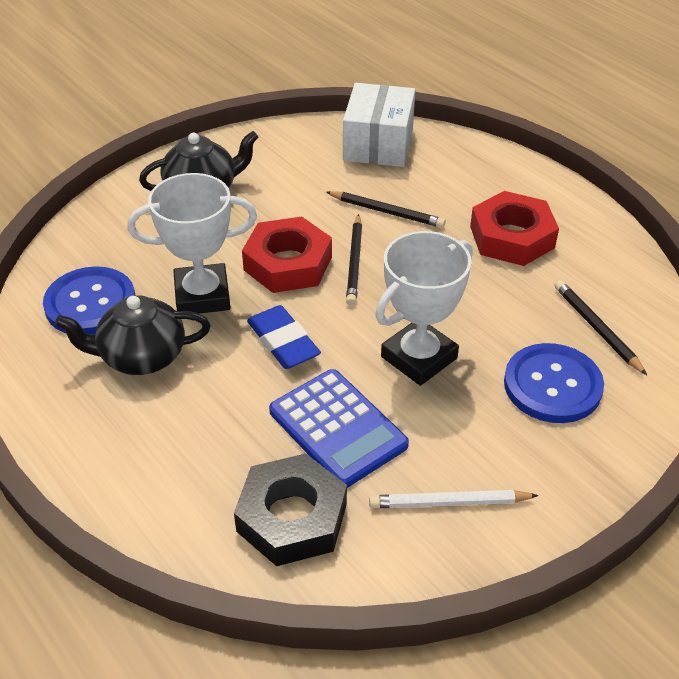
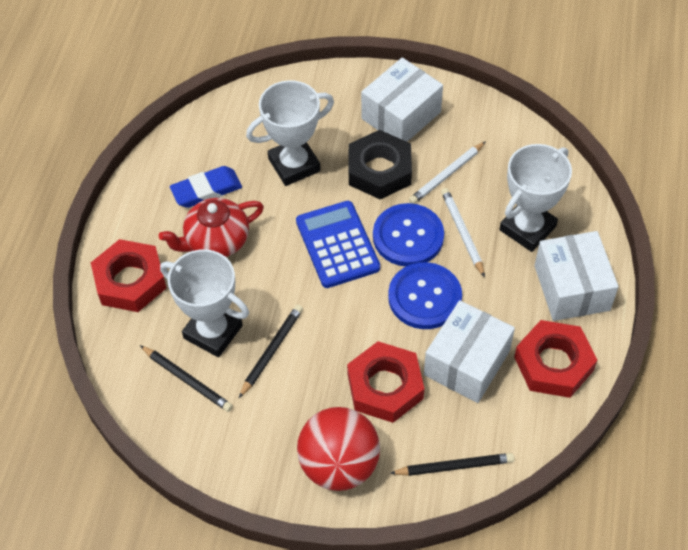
black teapot: 2 -> 0
red ball: 0 -> 1
red nut: 2 -> 3
red teapot: 0 -> 1
white box: 1 -> 3
white pencil: 1 -> 2
white trophy: 2 -> 3

